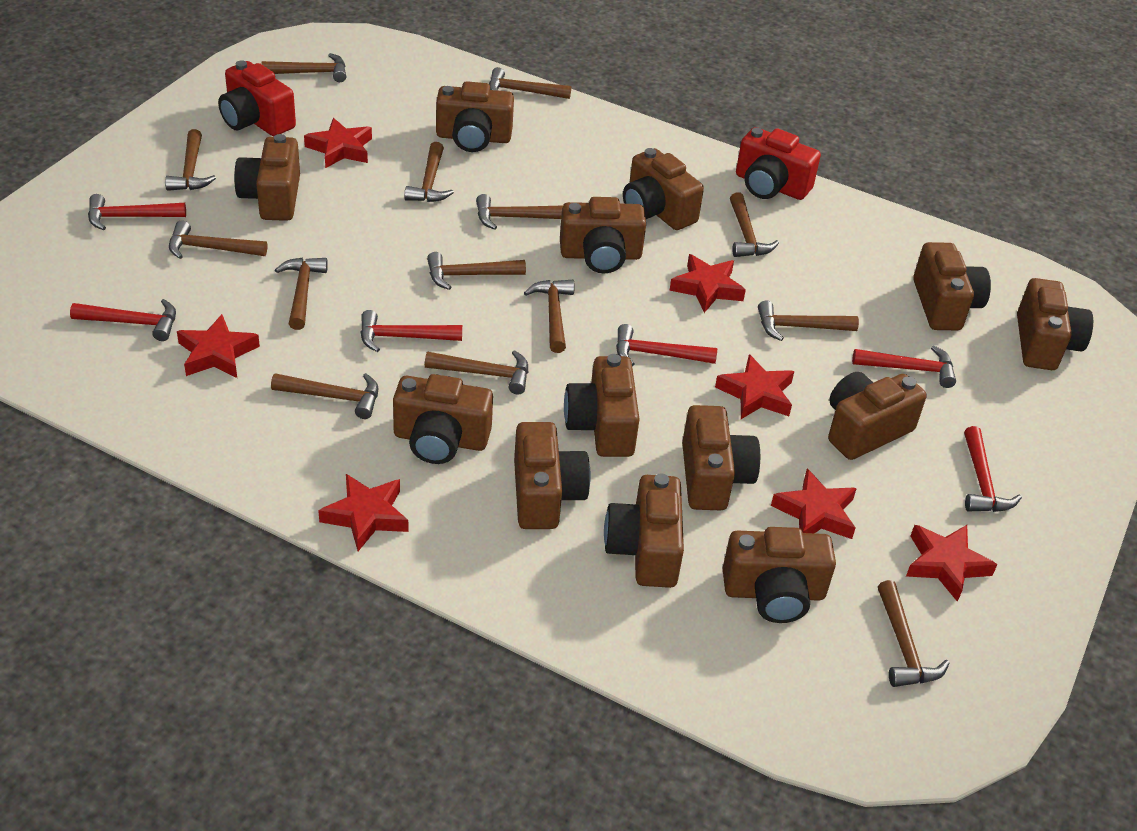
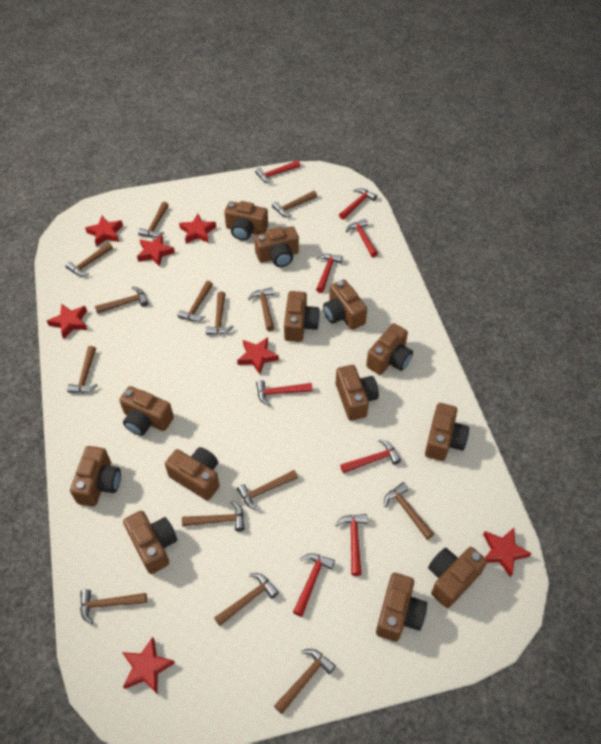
red camera: 2 -> 0
red hammer: 6 -> 8

